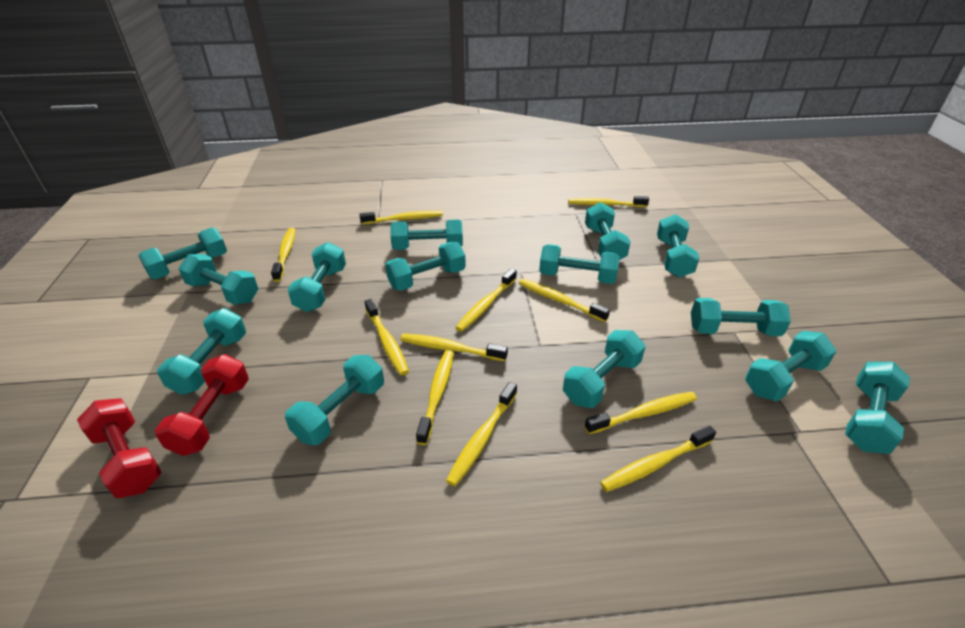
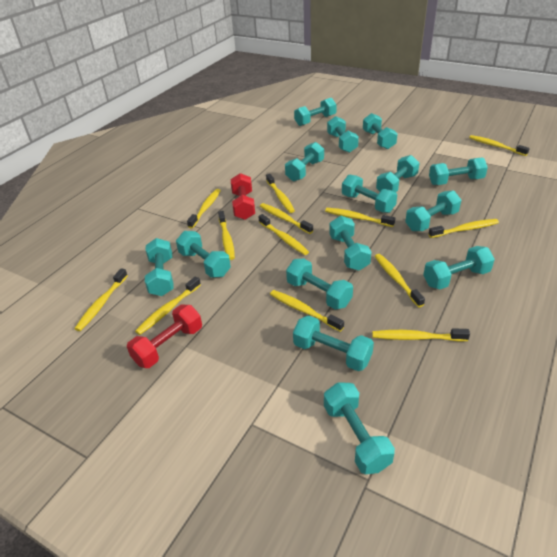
turquoise dumbbell: 14 -> 15
yellow toothbrush: 11 -> 13

